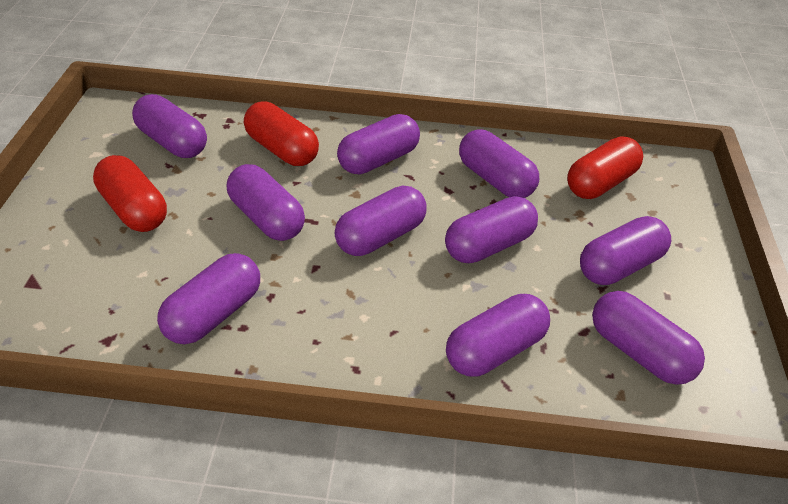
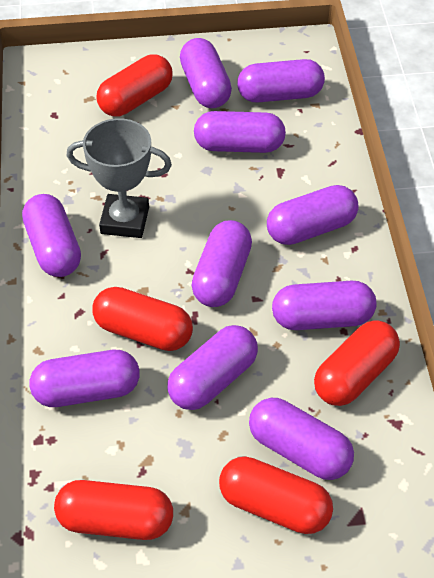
grey trophy: 0 -> 1
red capsule: 3 -> 5

